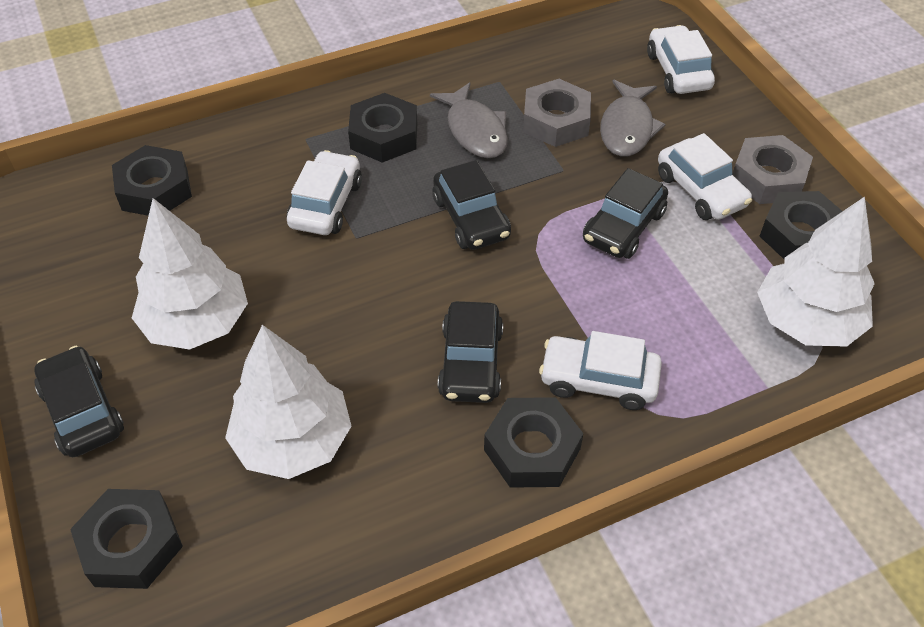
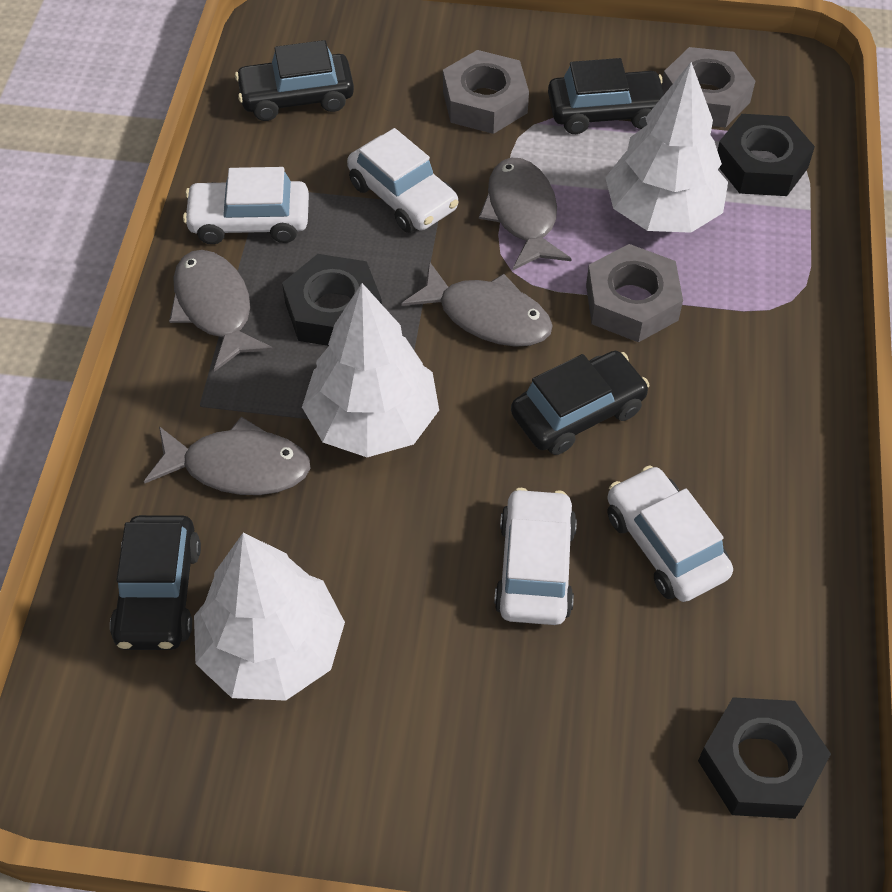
black nut: 5 -> 3
grey fish: 2 -> 4
grey nut: 2 -> 3

